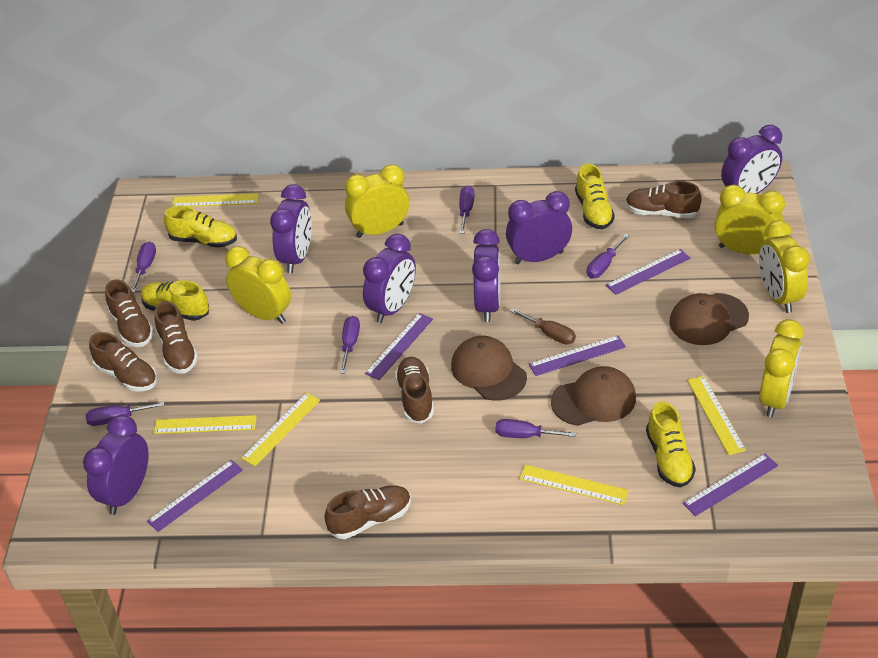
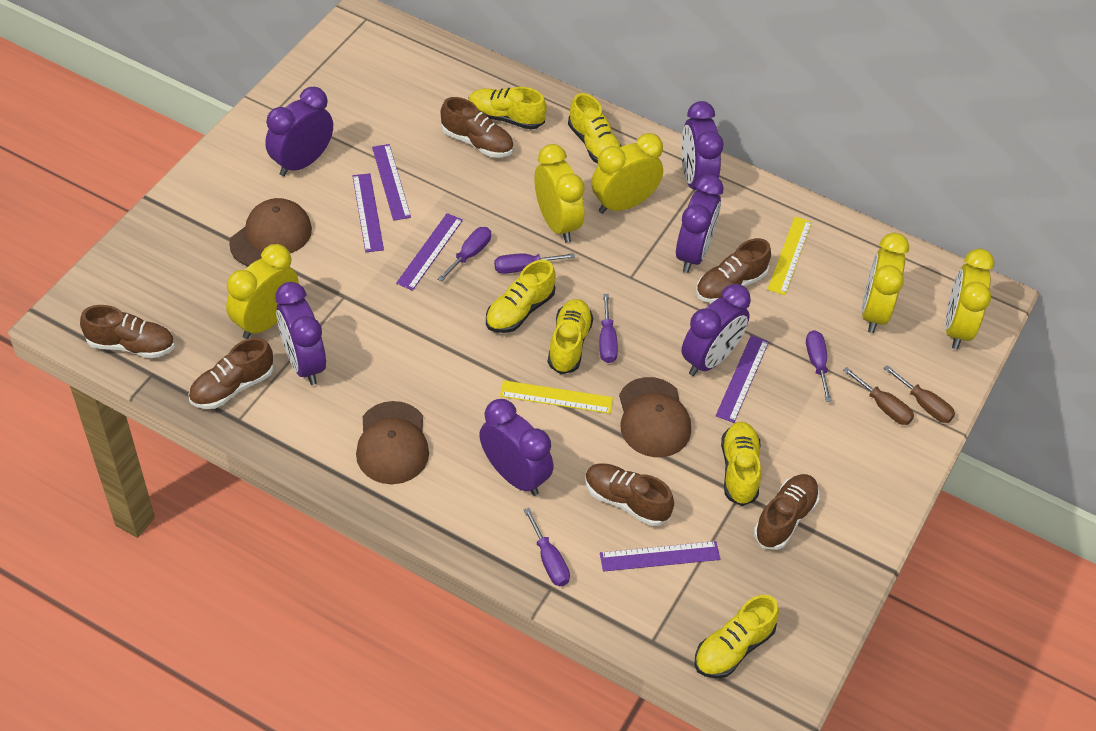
brown screwdriver: 1 -> 2
purple screwdriver: 6 -> 5
yellow ruler: 5 -> 2
yellow shoe: 4 -> 6

